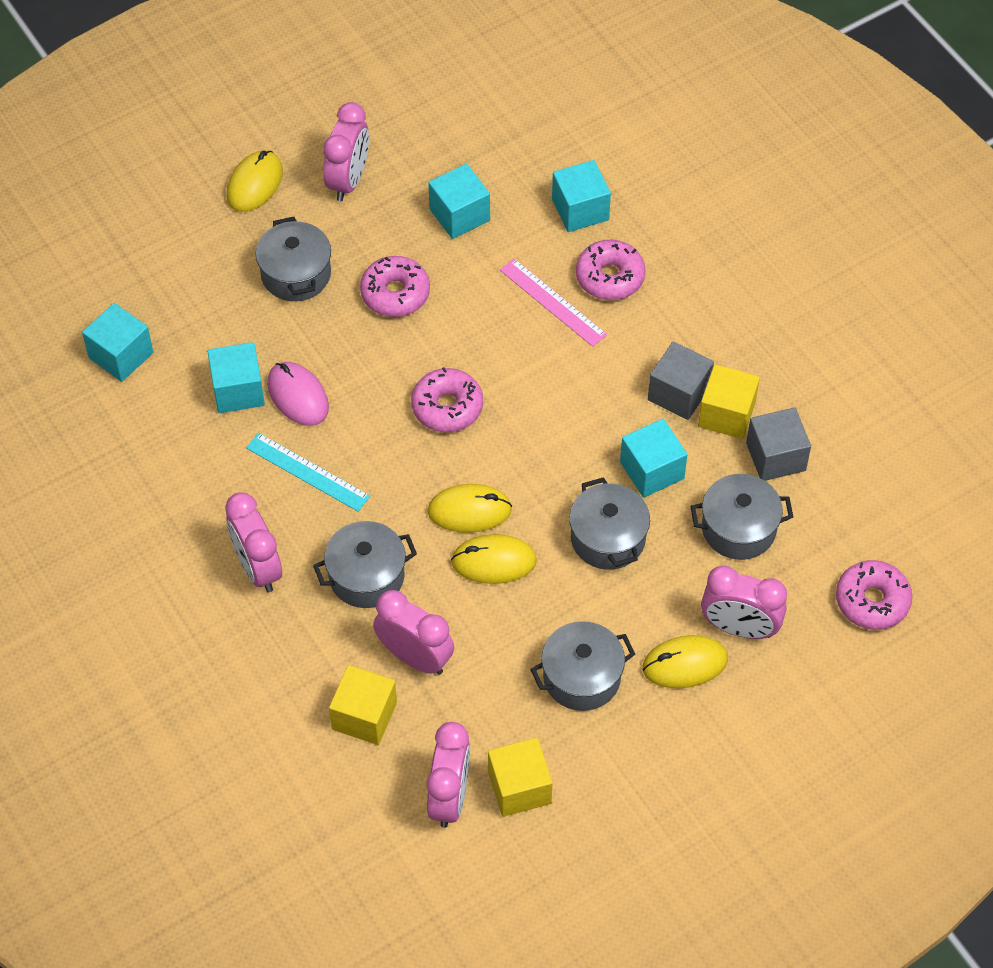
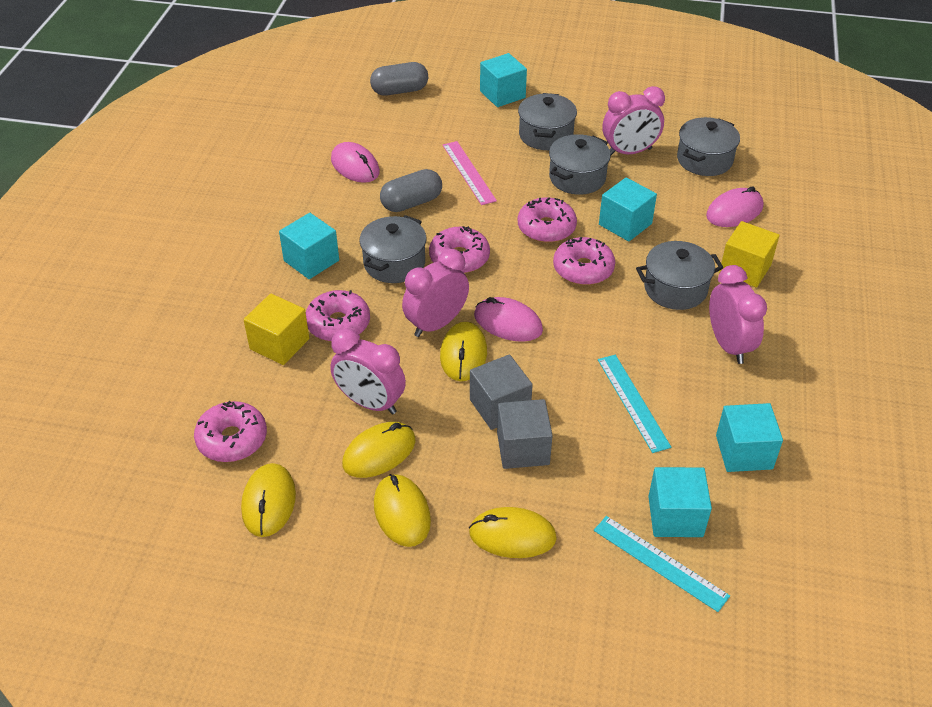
grey capsule: 0 -> 2
pink clock: 5 -> 4
pink donut: 4 -> 5
pink mouse: 1 -> 3
turquoise ruler: 1 -> 2
yellow cube: 3 -> 2
yellow mouse: 4 -> 5

